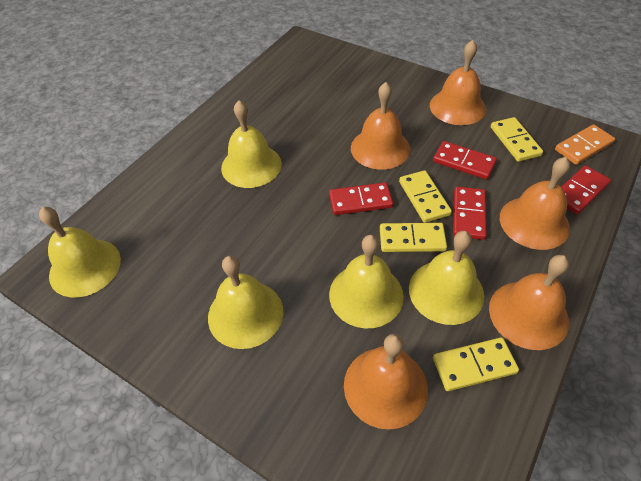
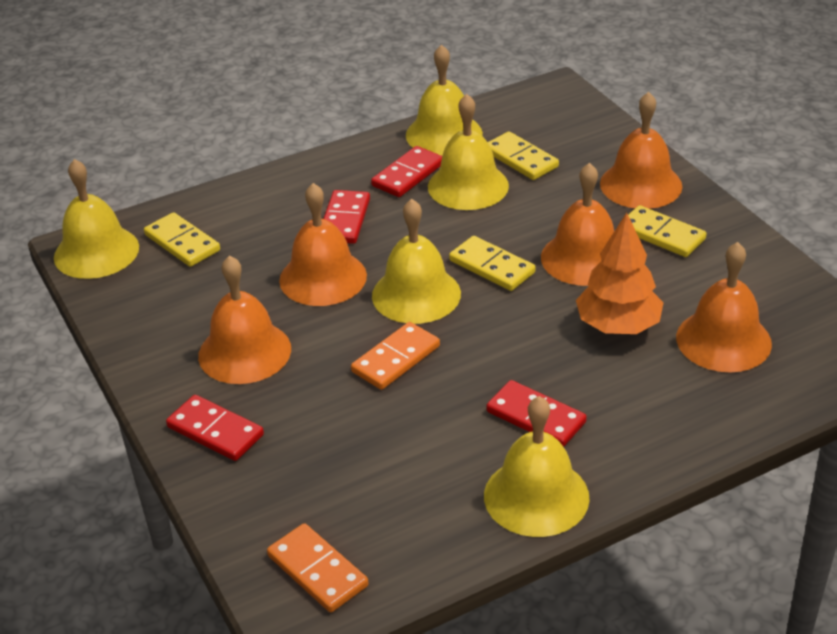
orange domino: 1 -> 2
orange tree: 0 -> 1

